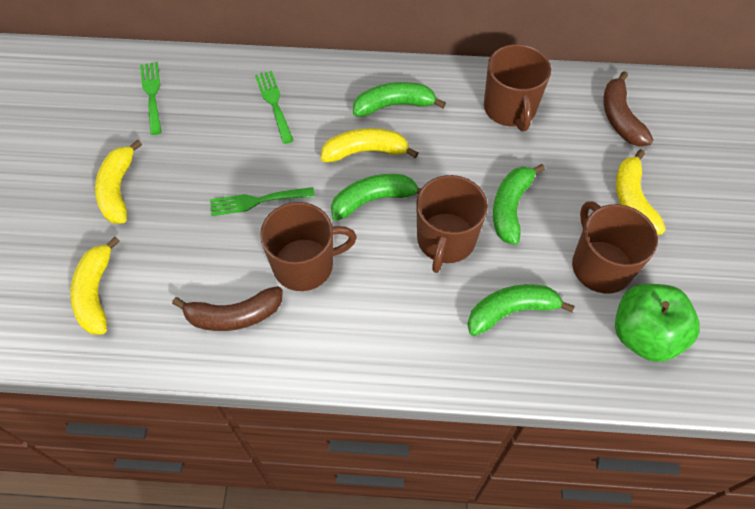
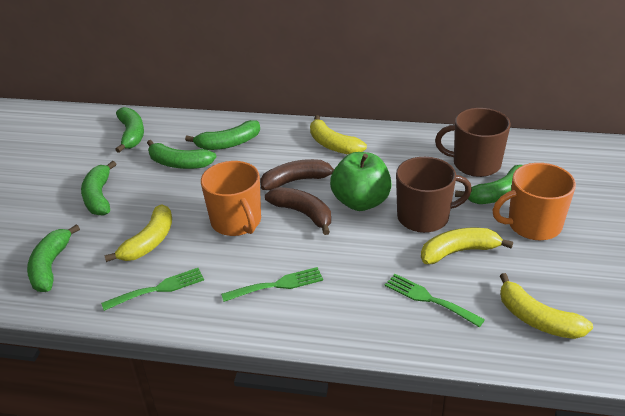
brown mug: 4 -> 2
green banana: 4 -> 6
orange mug: 0 -> 2

